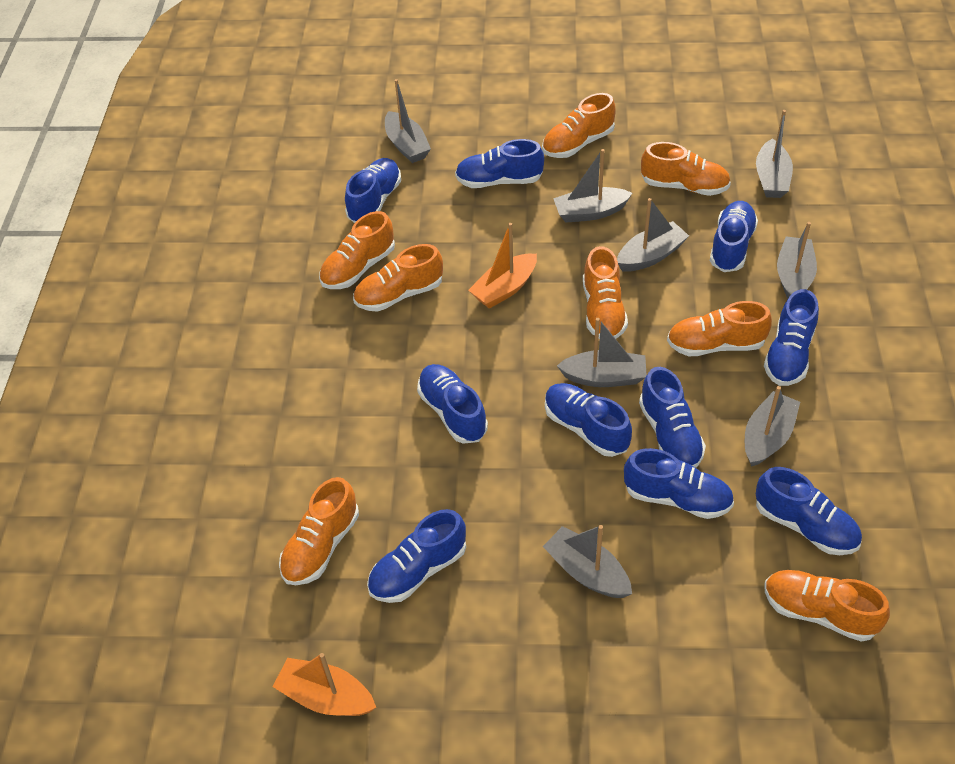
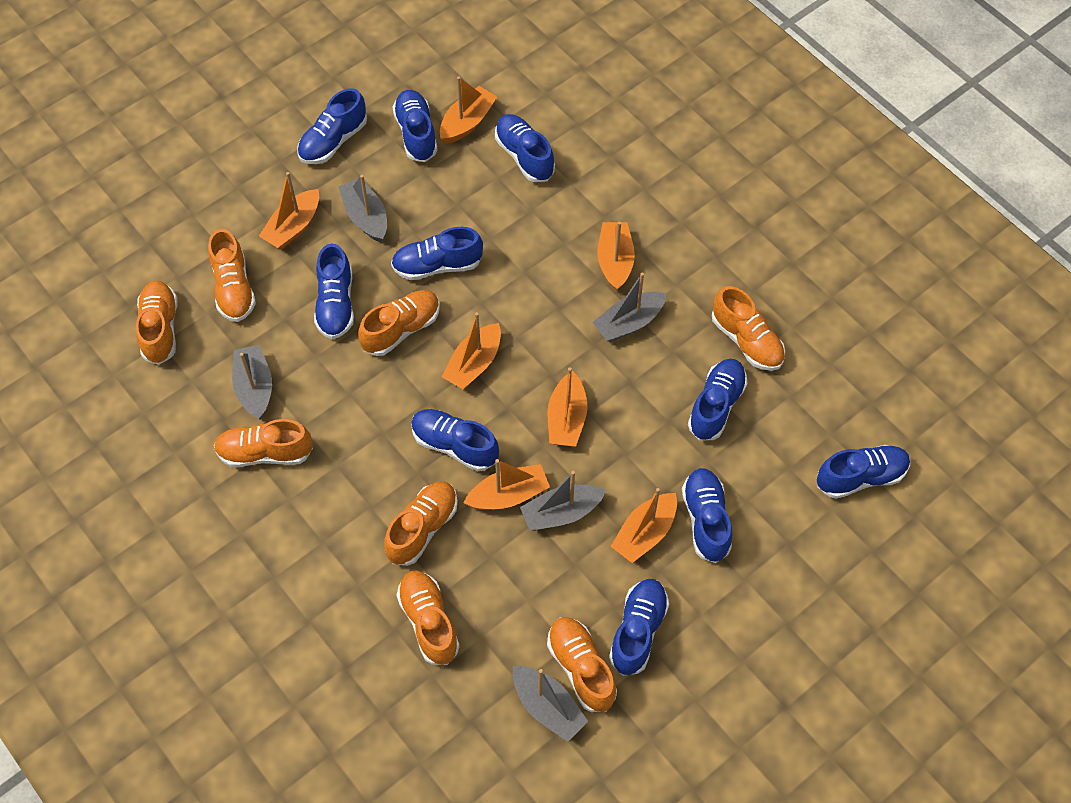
grey boat: 8 -> 5
orange boat: 2 -> 7

